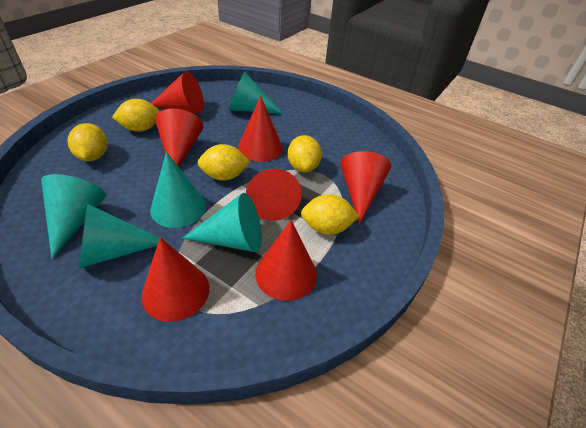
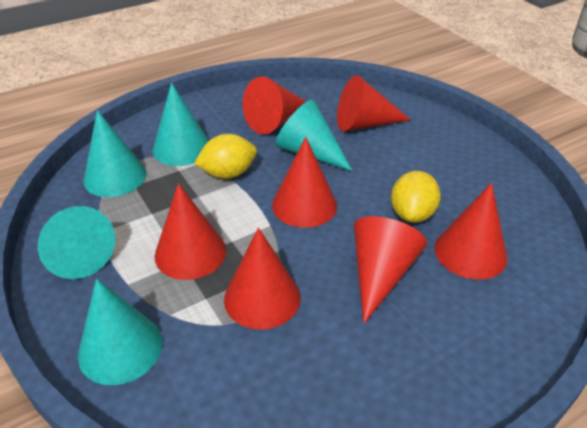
yellow lemon: 5 -> 2

